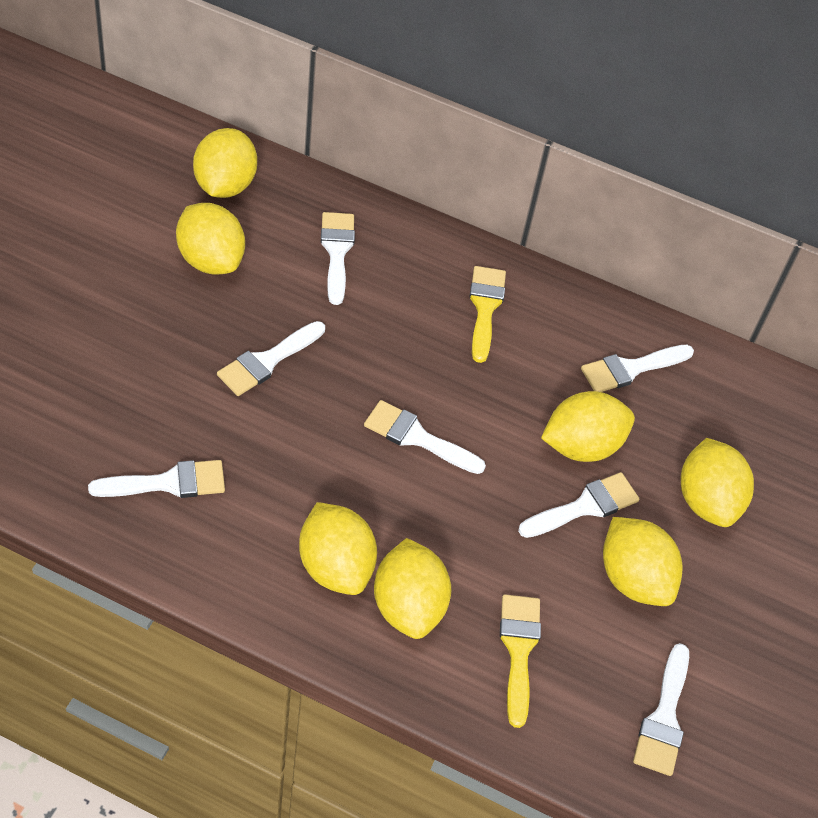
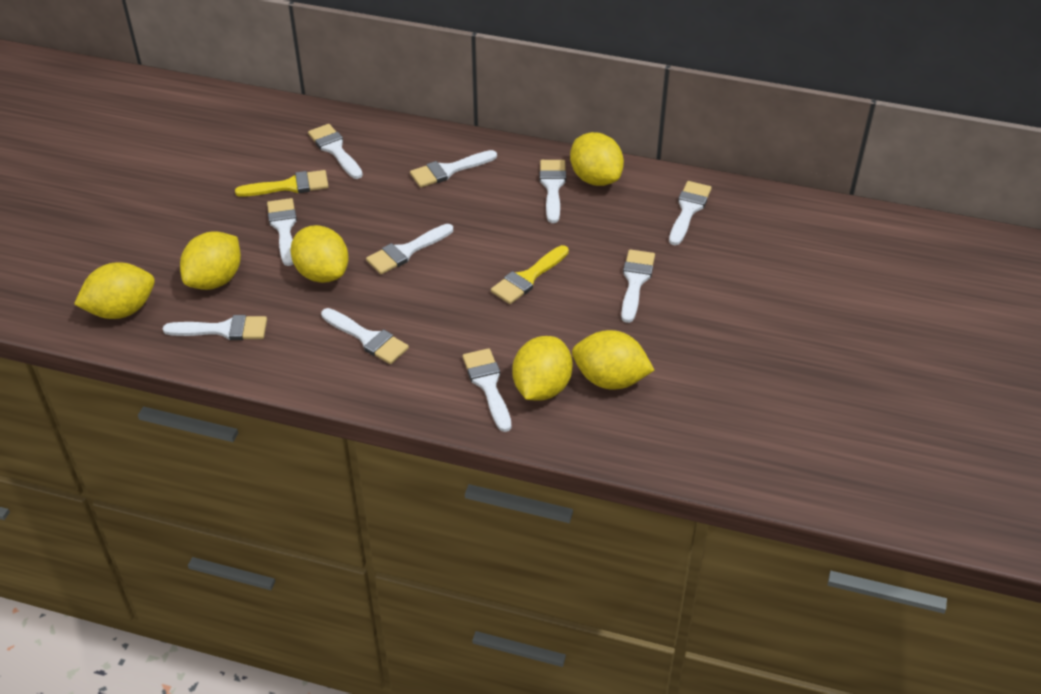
white brush: 7 -> 10
yellow lemon: 7 -> 6

